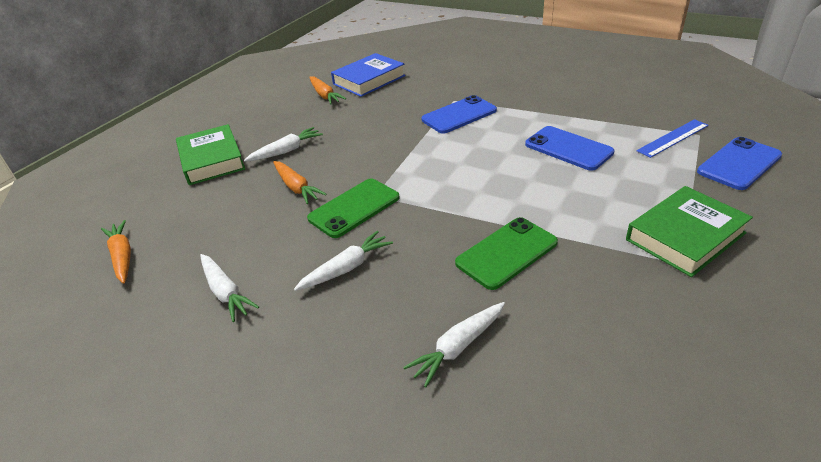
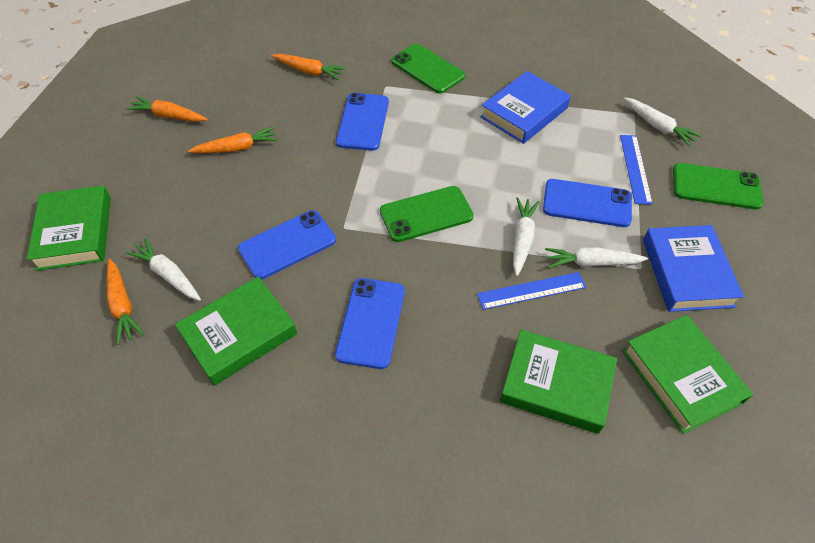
blue book: 1 -> 2
blue phone: 3 -> 4
blue ruler: 1 -> 2
green book: 2 -> 4
green phone: 2 -> 3
orange carrot: 3 -> 4

